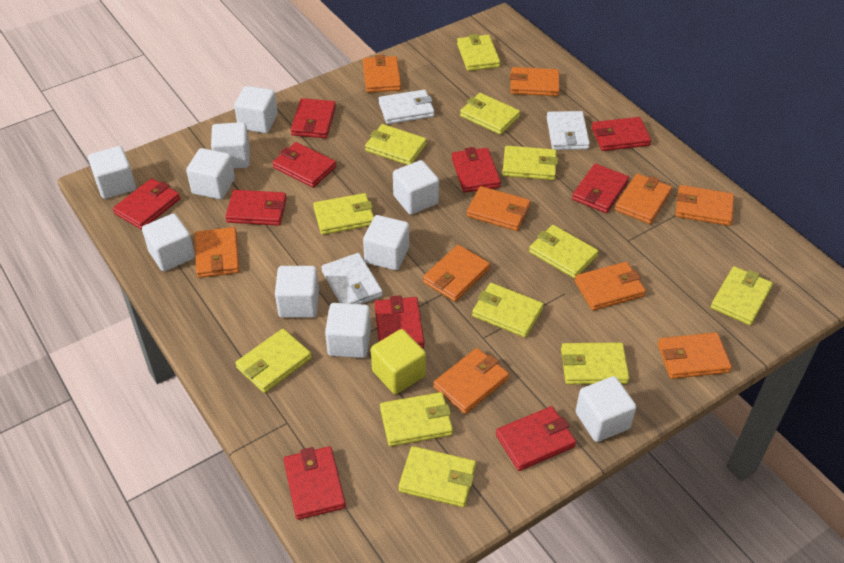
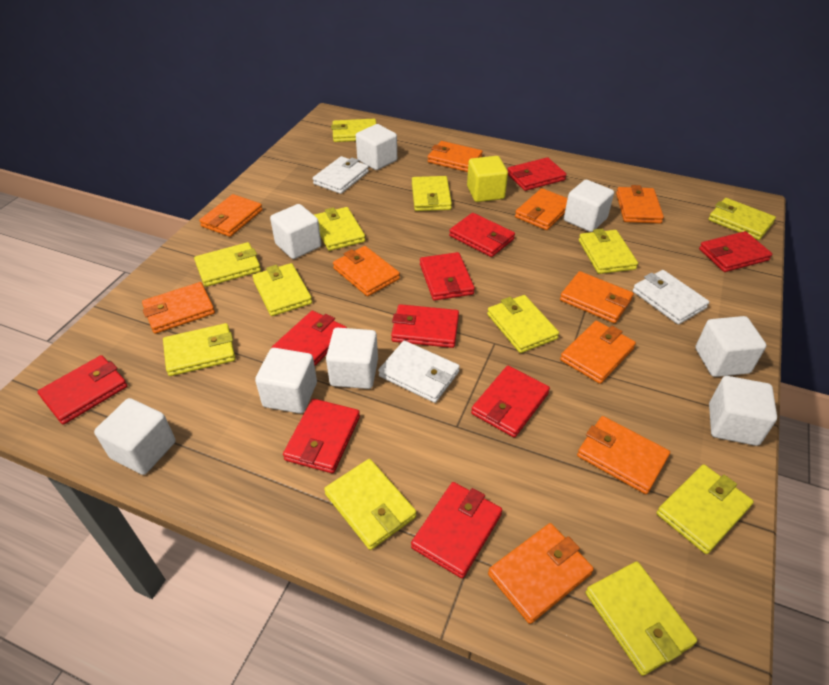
white cube: 10 -> 8

